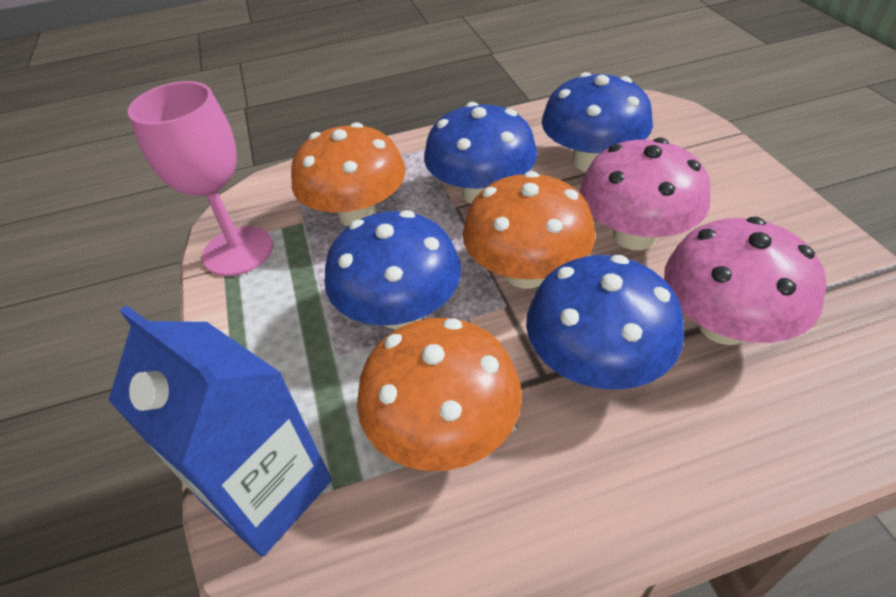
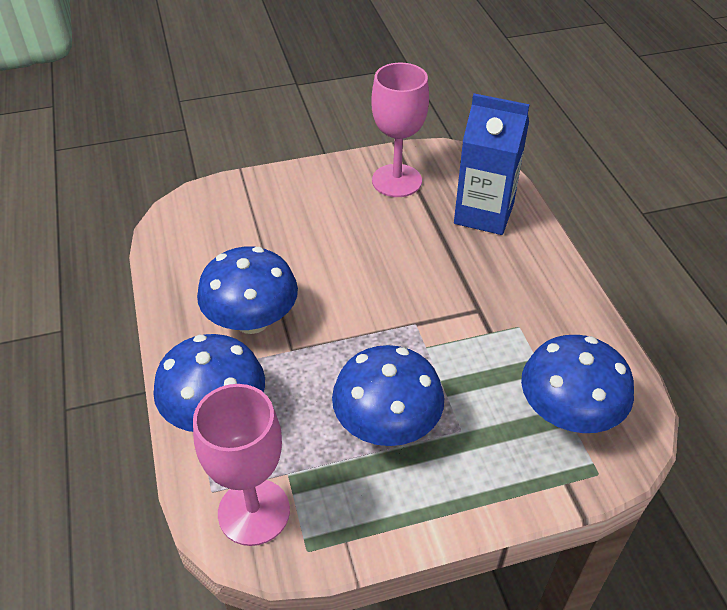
orange mushroom: 3 -> 0
pink goblet: 1 -> 2
pink mushroom: 2 -> 0

